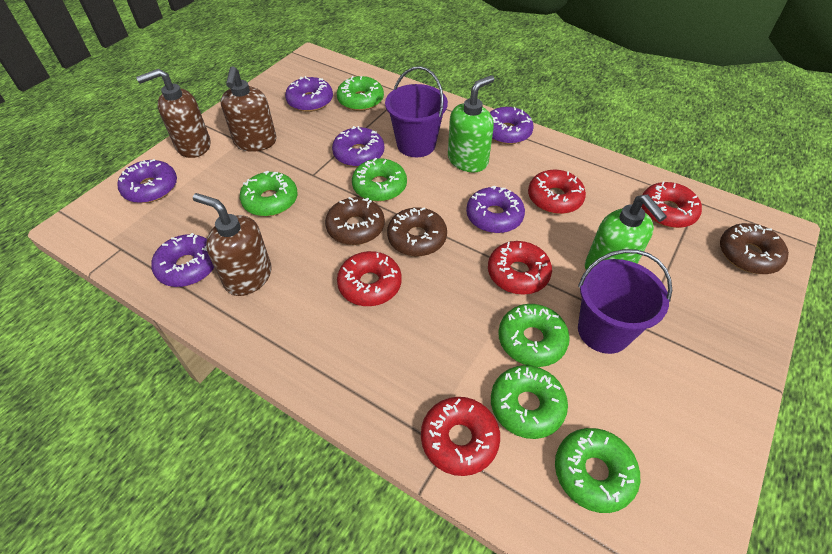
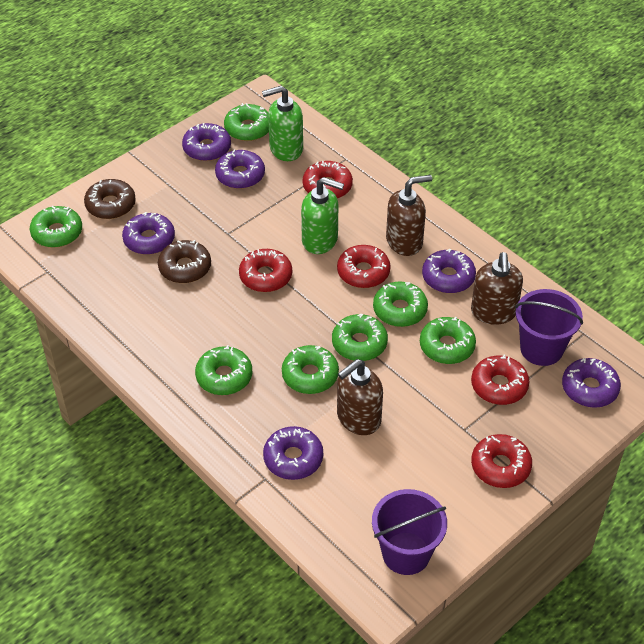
brown donut: 3 -> 2
green donut: 6 -> 7

